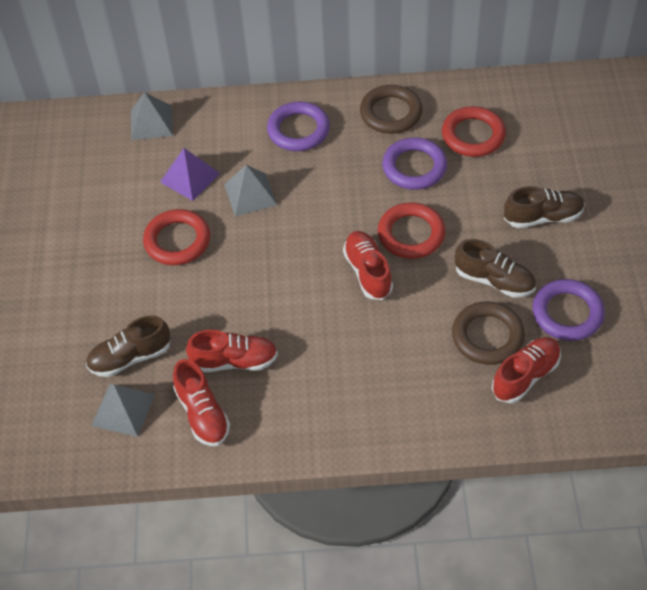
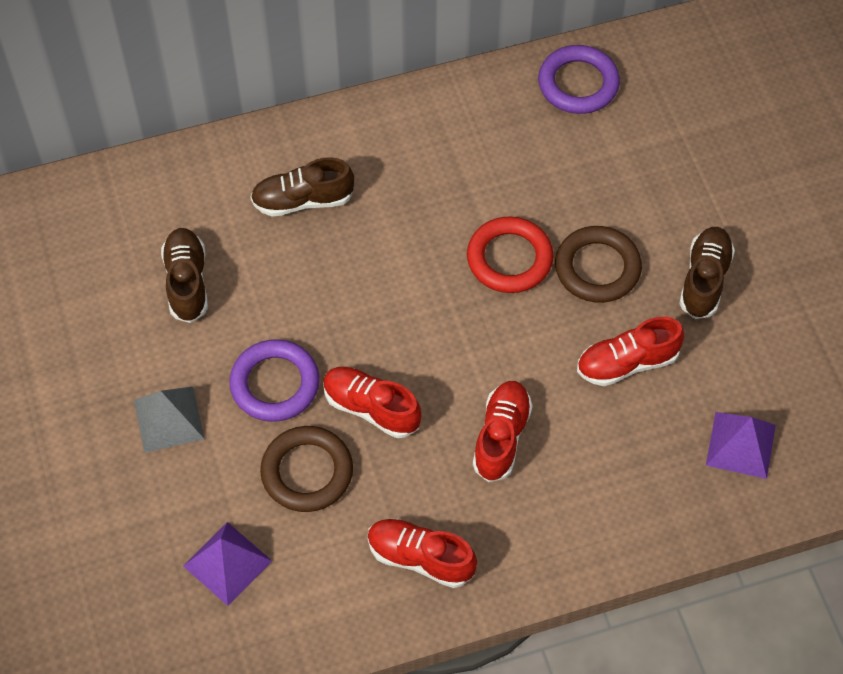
grey pyramid: 3 -> 1
purple pyramid: 1 -> 2
purple ring: 3 -> 2
red ring: 3 -> 1

